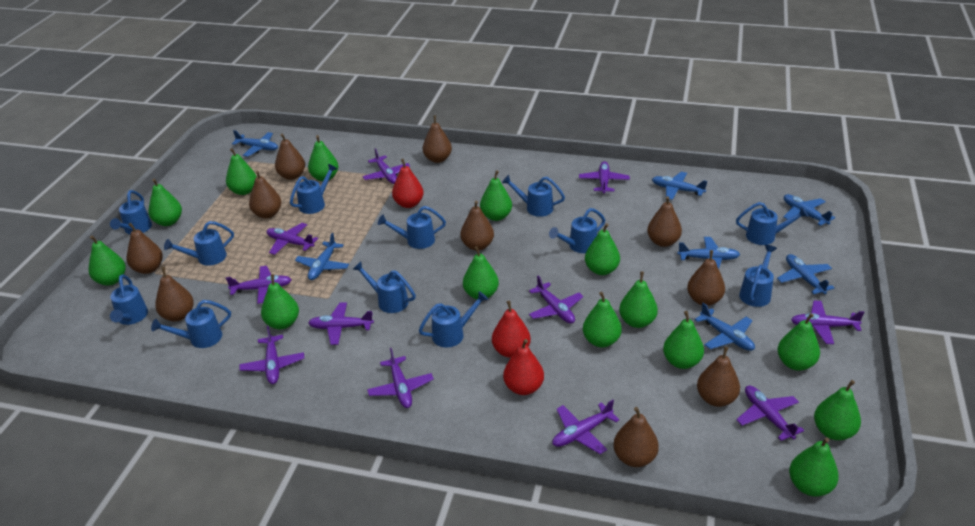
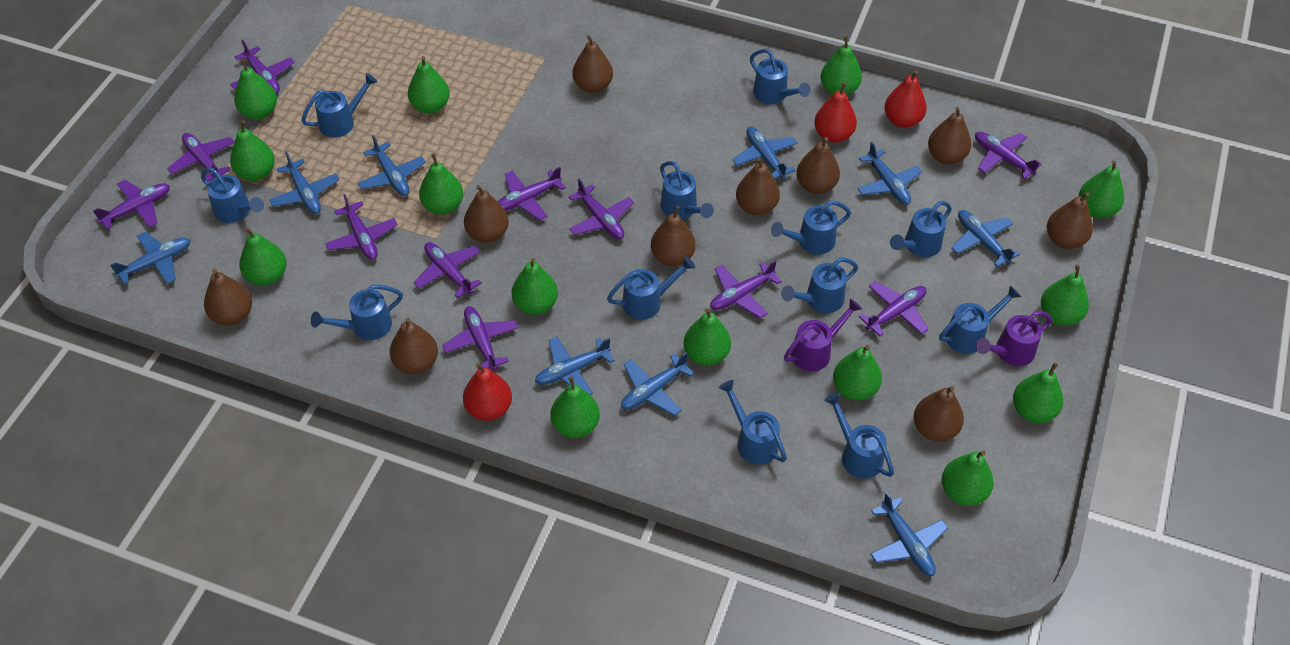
blue plane: 7 -> 9
purple watering can: 0 -> 2

